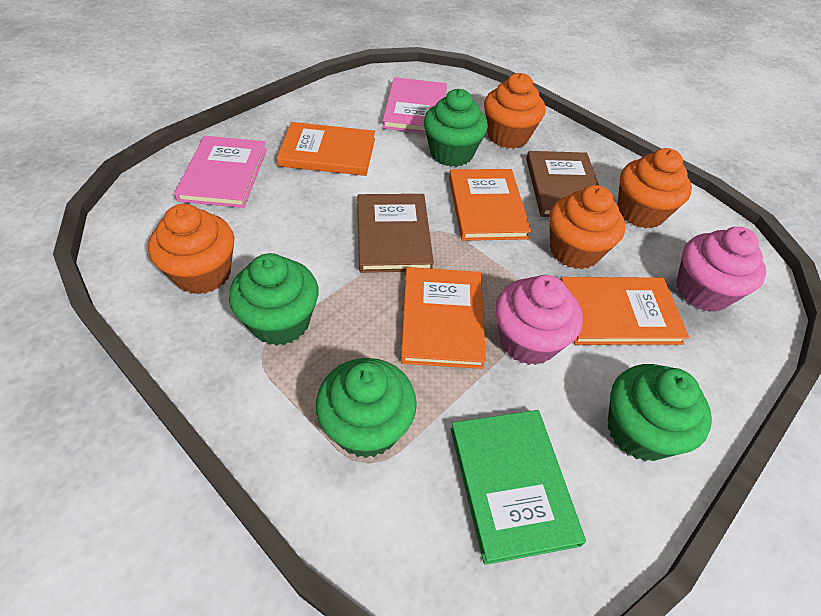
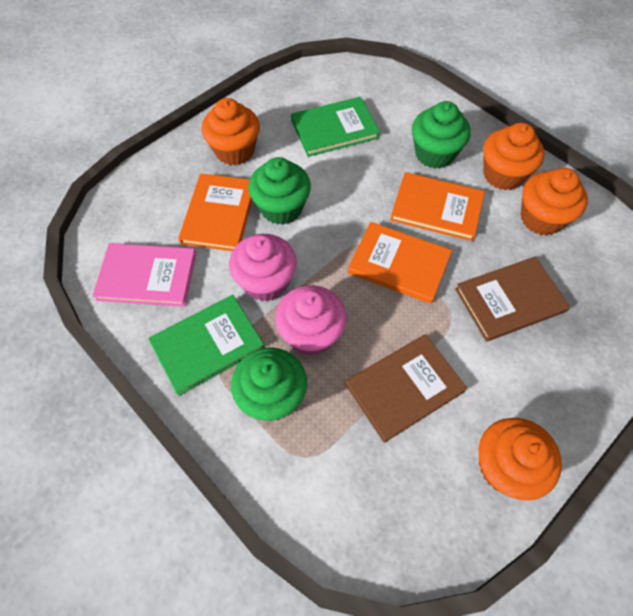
green book: 1 -> 2
green cupcake: 4 -> 3
orange book: 4 -> 3
pink book: 2 -> 1

